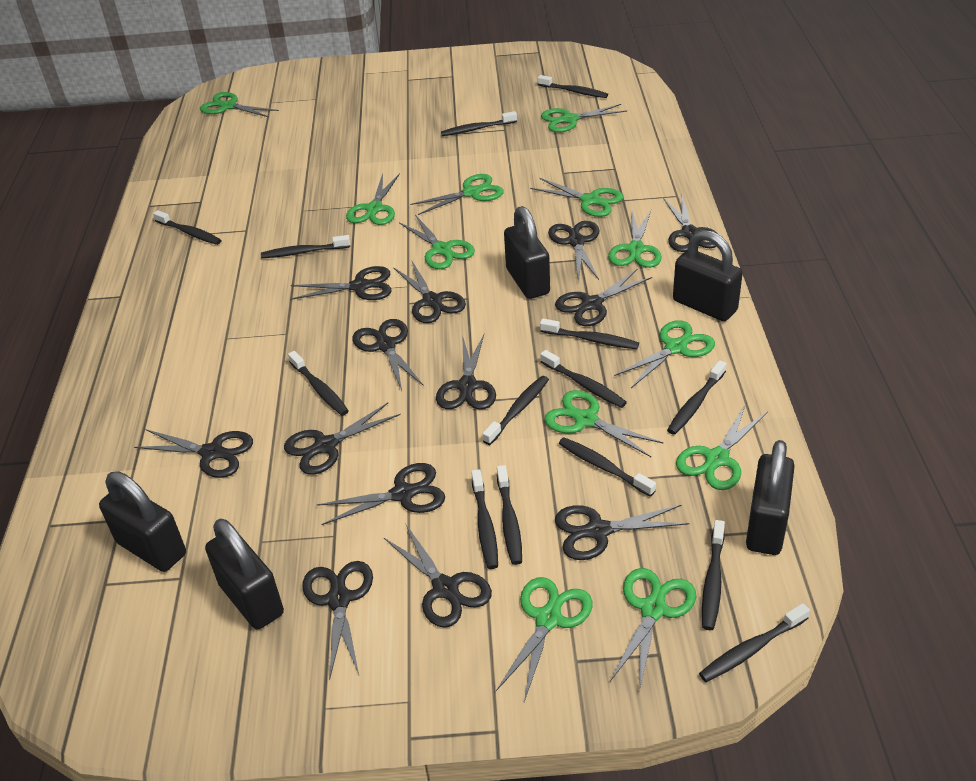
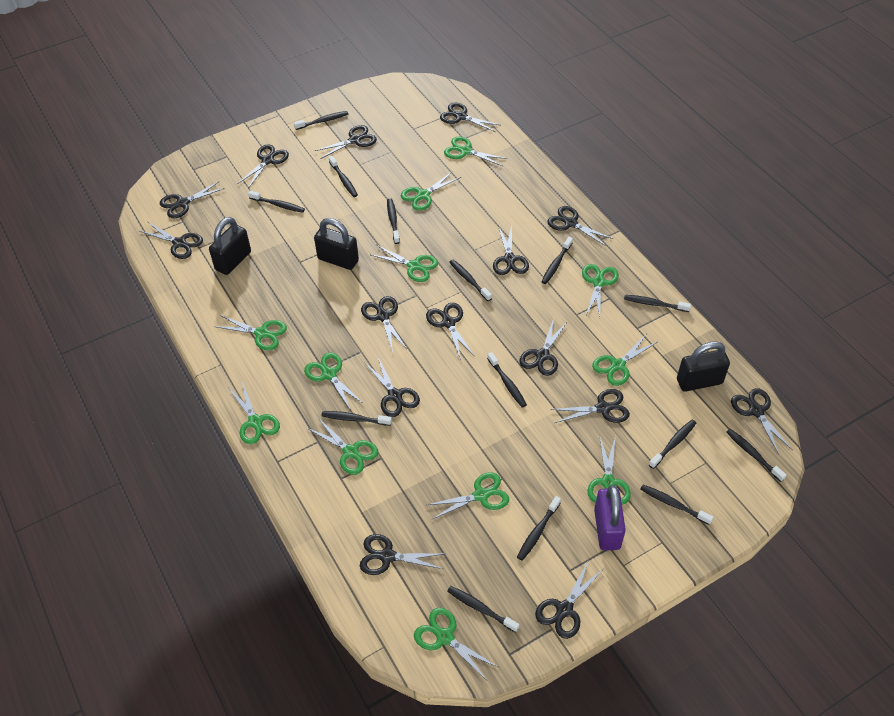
black padlock: 5 -> 3
black scissors: 13 -> 15
purple padlock: 0 -> 1

